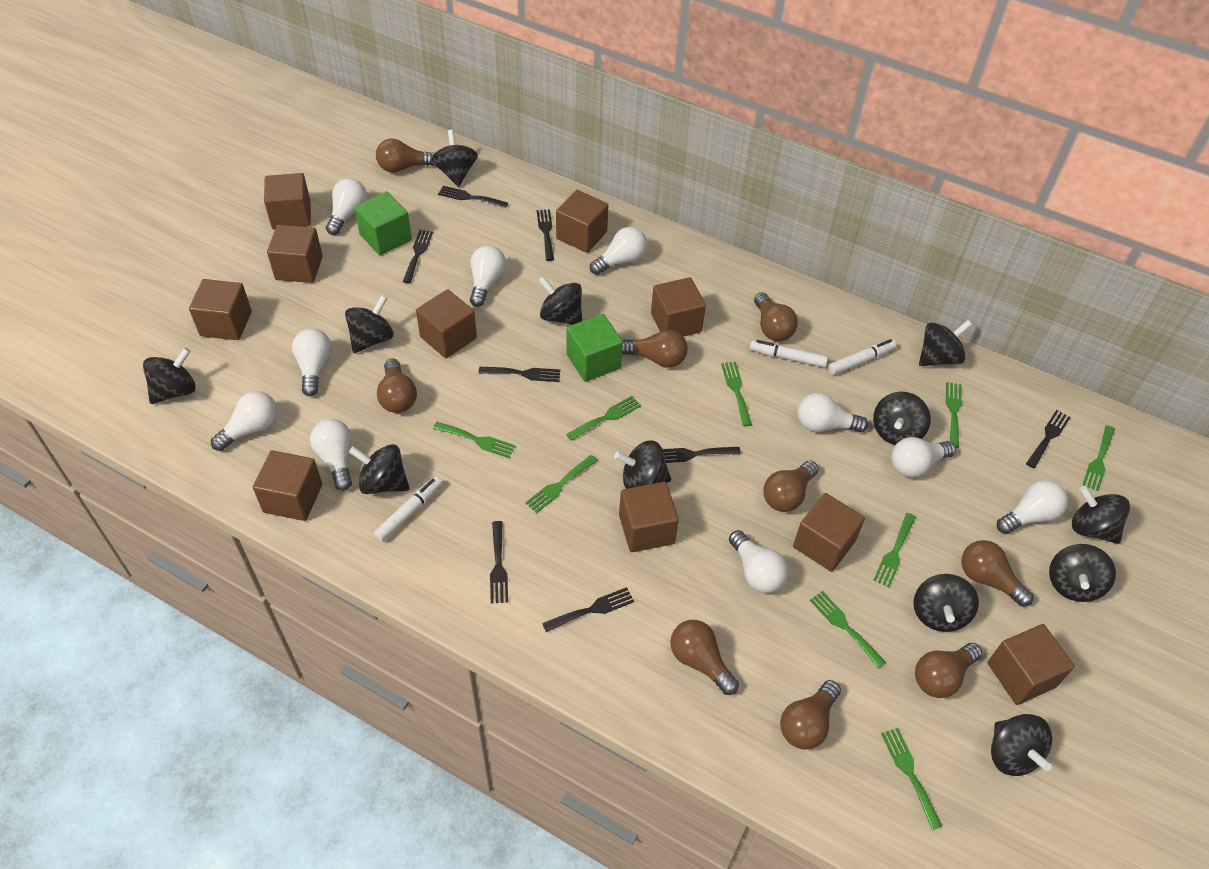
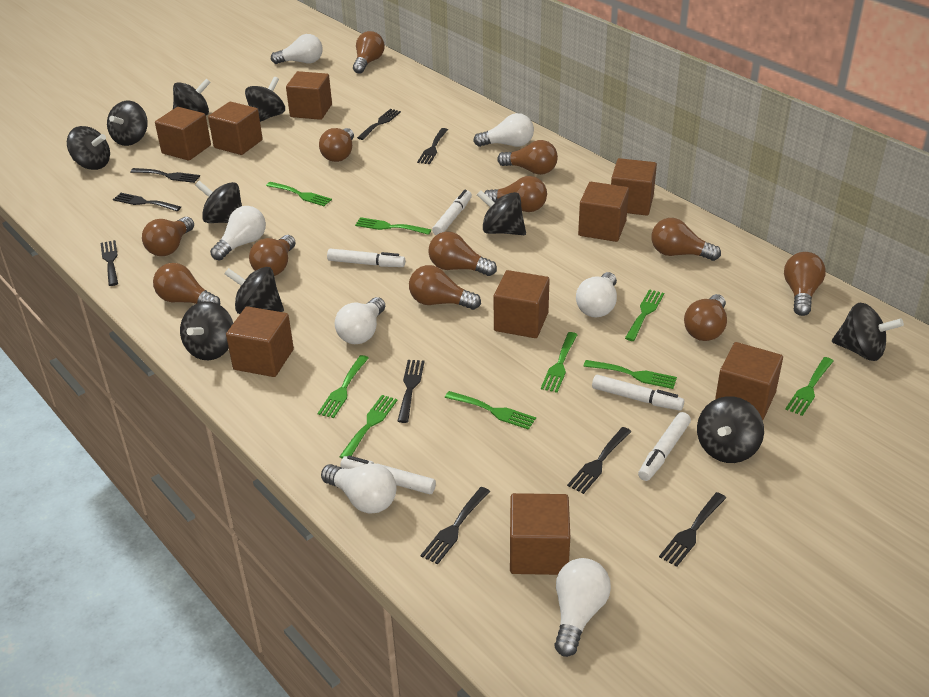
black fork: 8 -> 9
black spinning top: 12 -> 10
brown cube: 10 -> 9
brown light bulb: 9 -> 12
green cube: 2 -> 0
white light bulb: 10 -> 7
white marker: 3 -> 5

